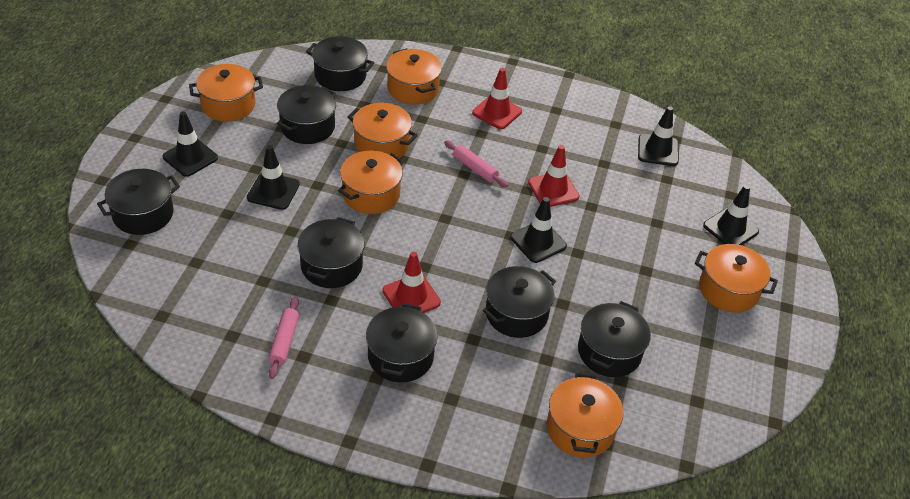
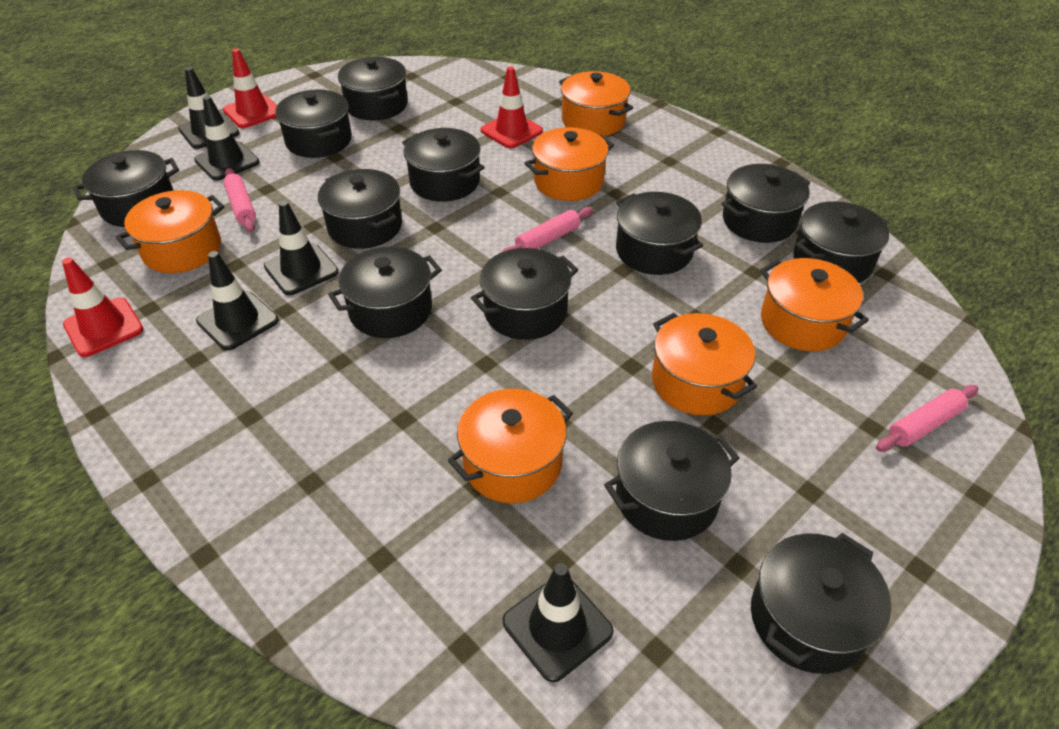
black pot: 7 -> 12
pink rolling pin: 2 -> 3

